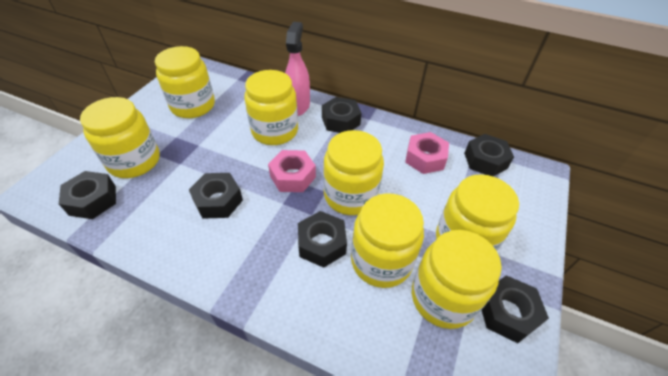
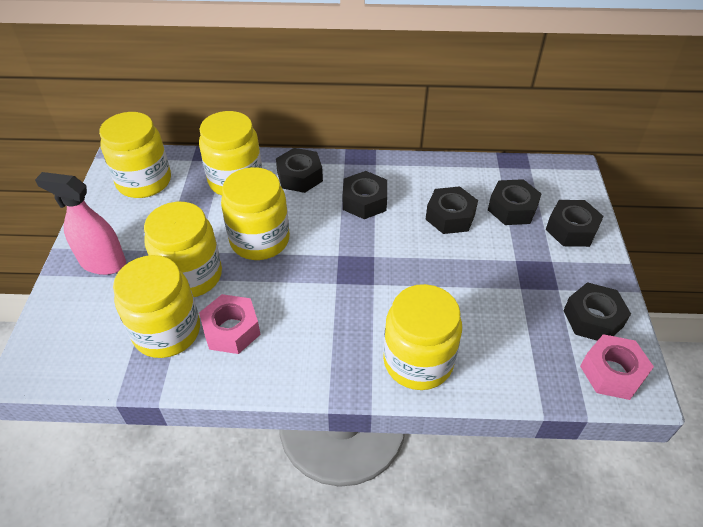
yellow jar: 7 -> 6

